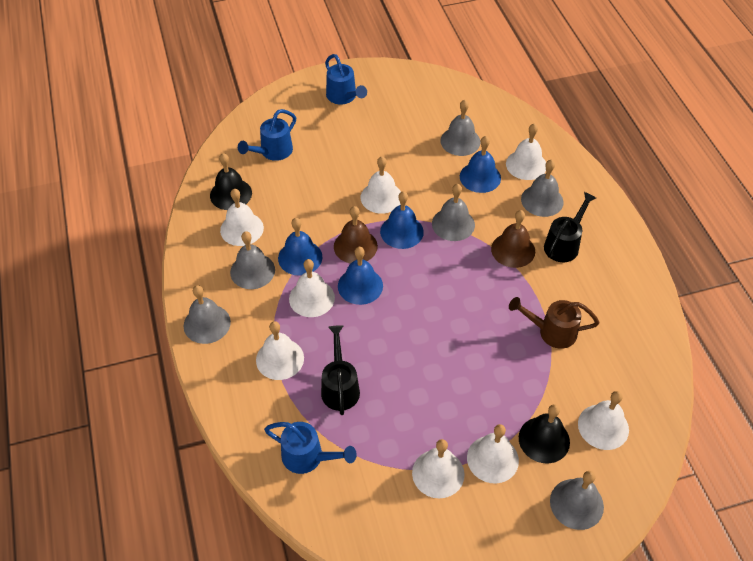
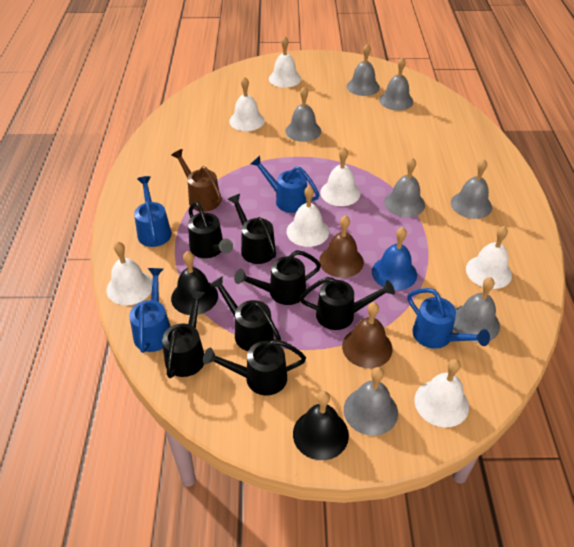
black watering can: 2 -> 7
blue bell: 4 -> 1
blue watering can: 3 -> 4
grey bell: 6 -> 7
white bell: 8 -> 7

